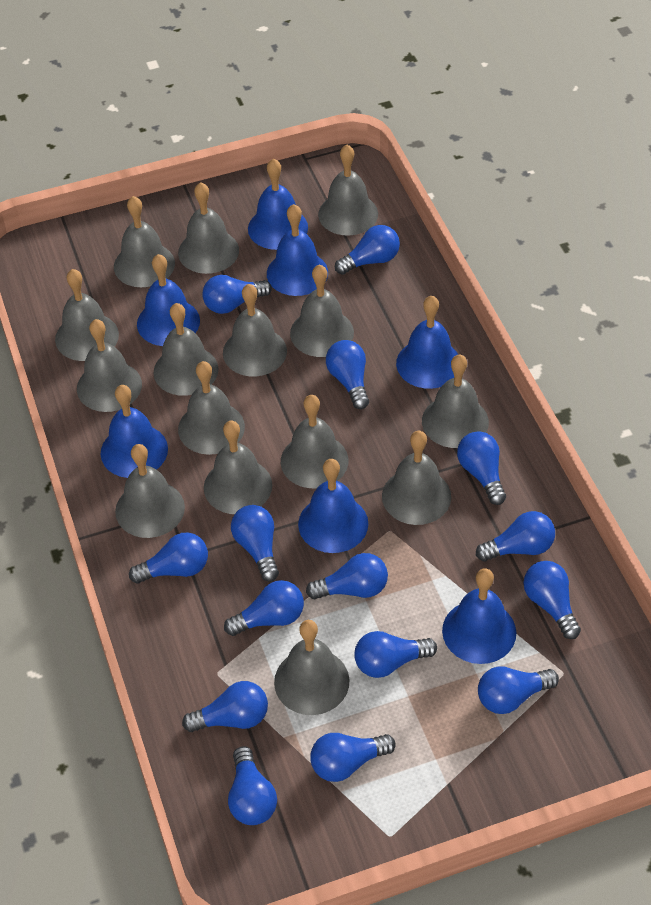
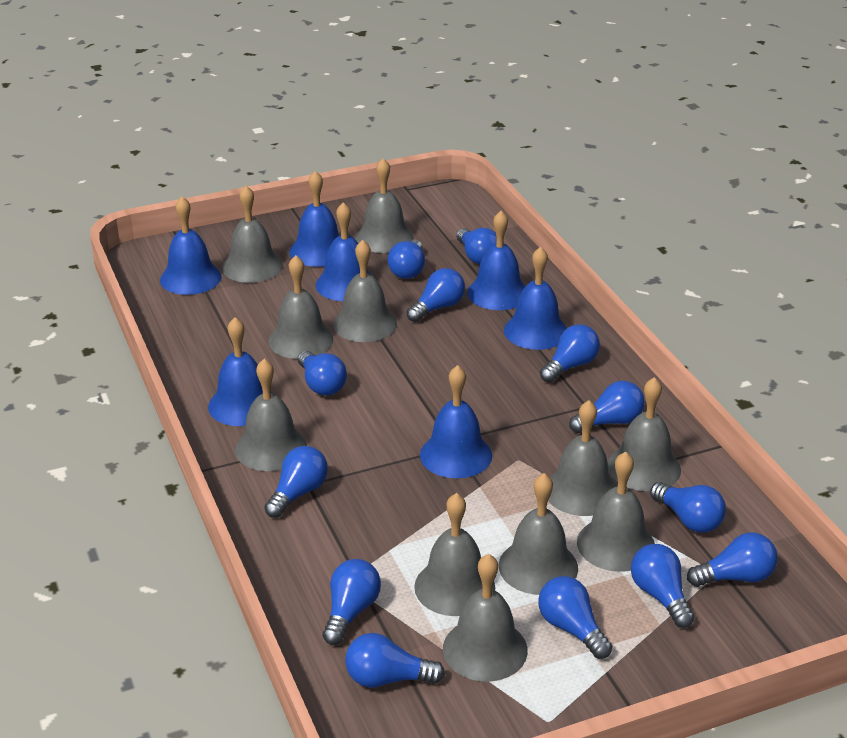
blue light bulb: 15 -> 13
grey bell: 15 -> 11

